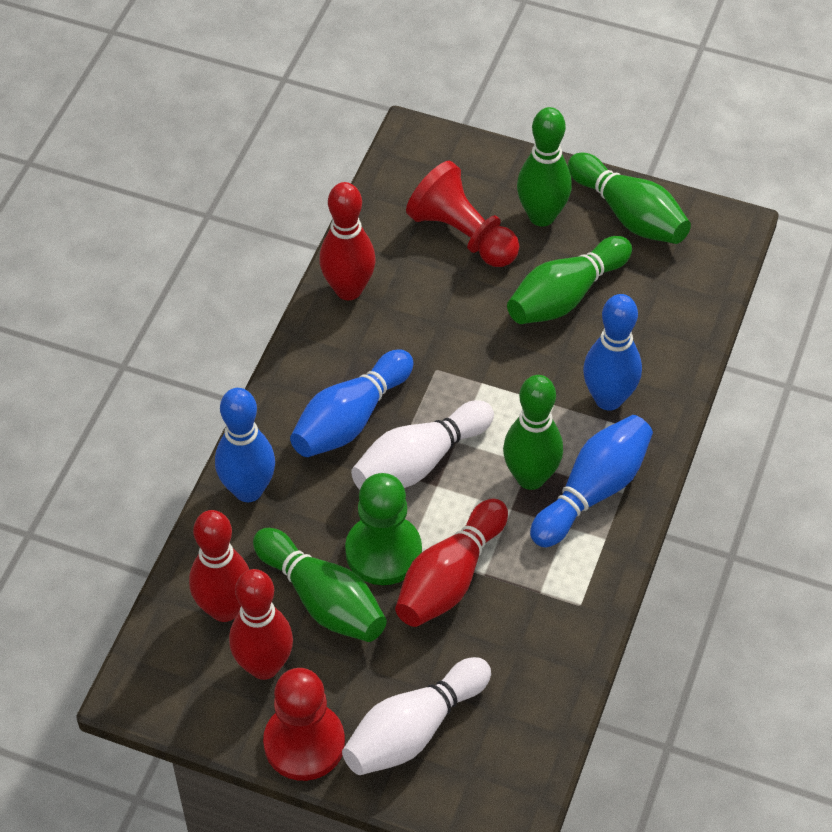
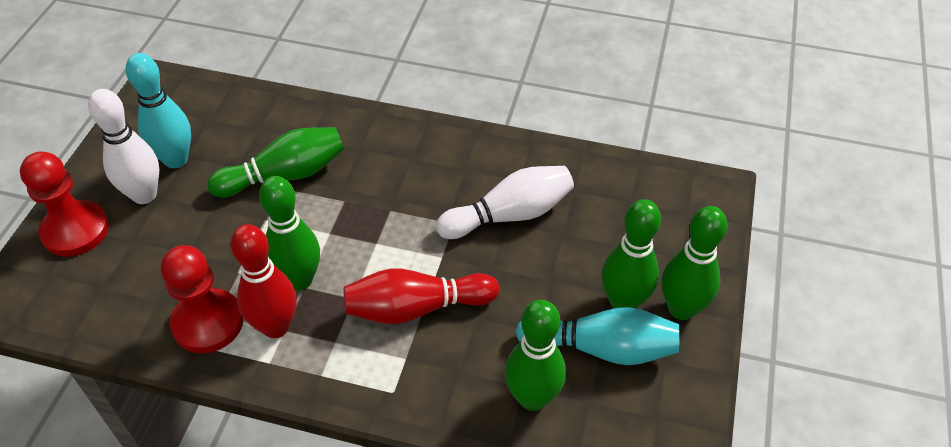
blue bowling pin: 4 -> 0
green pawn: 1 -> 0
red bowling pin: 4 -> 2
turquoise bowling pin: 0 -> 2

